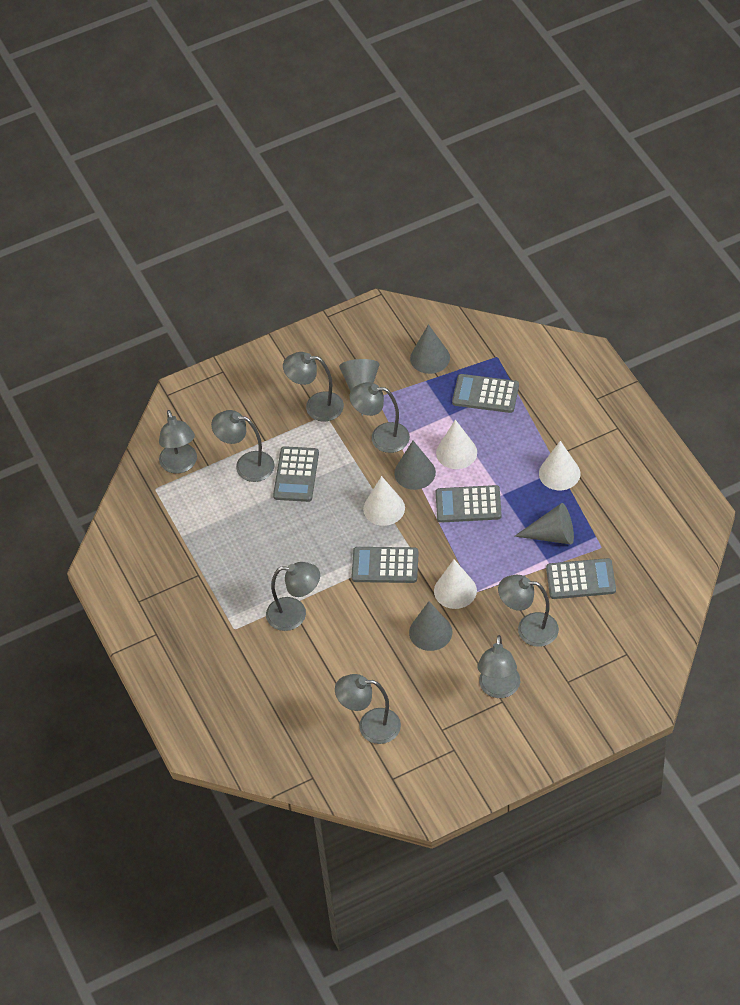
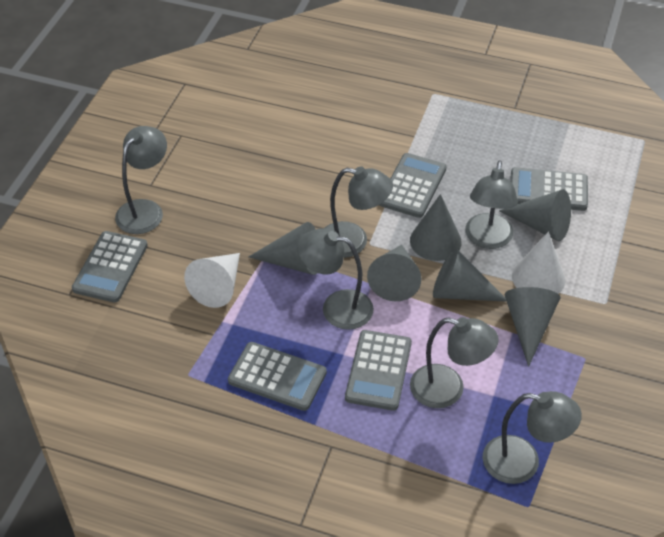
grey cone: 5 -> 6
grey lamp: 8 -> 6
white cone: 4 -> 2

